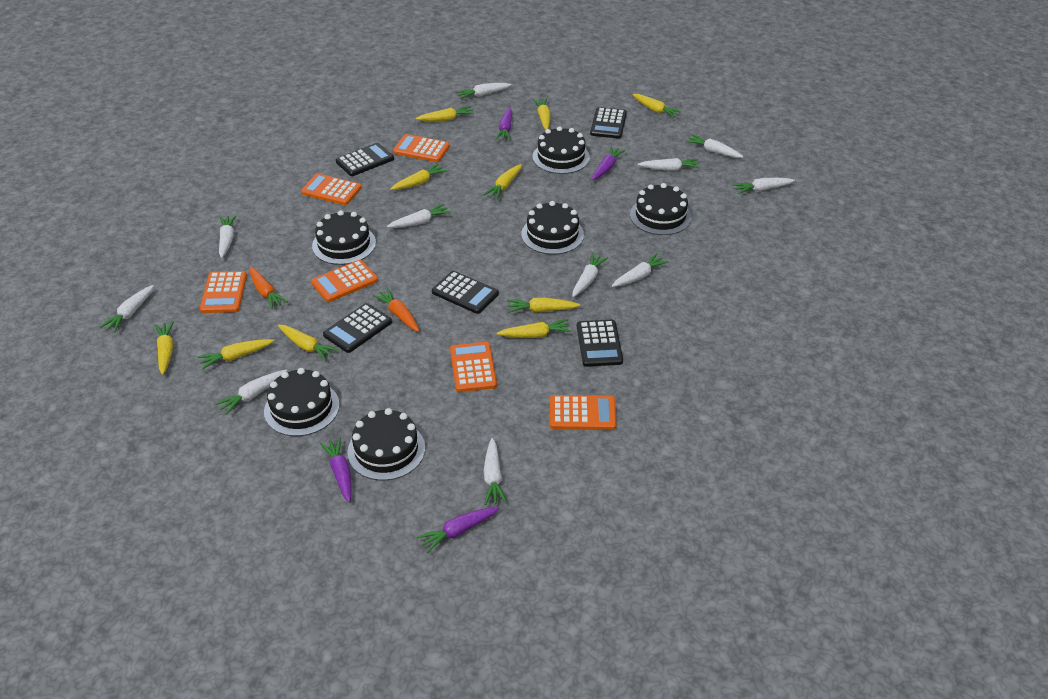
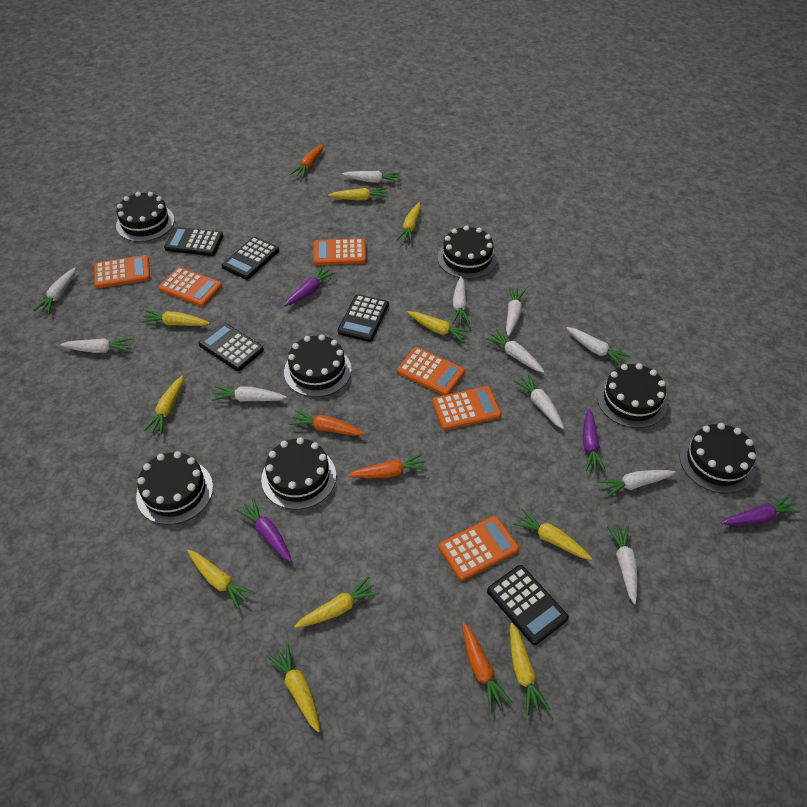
black cake: 6 -> 7
orange carrot: 2 -> 4

